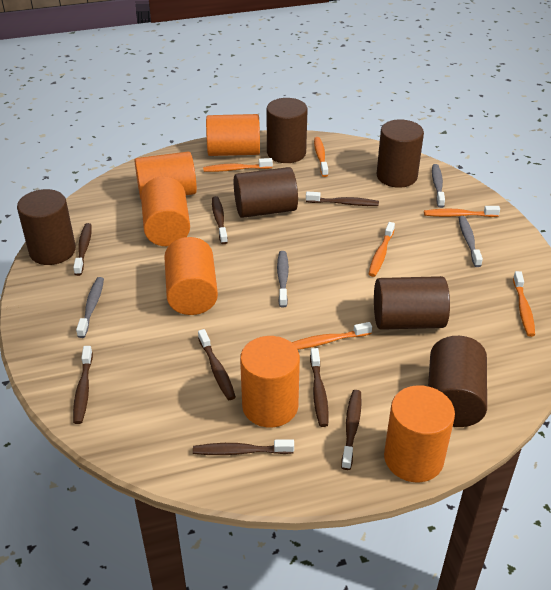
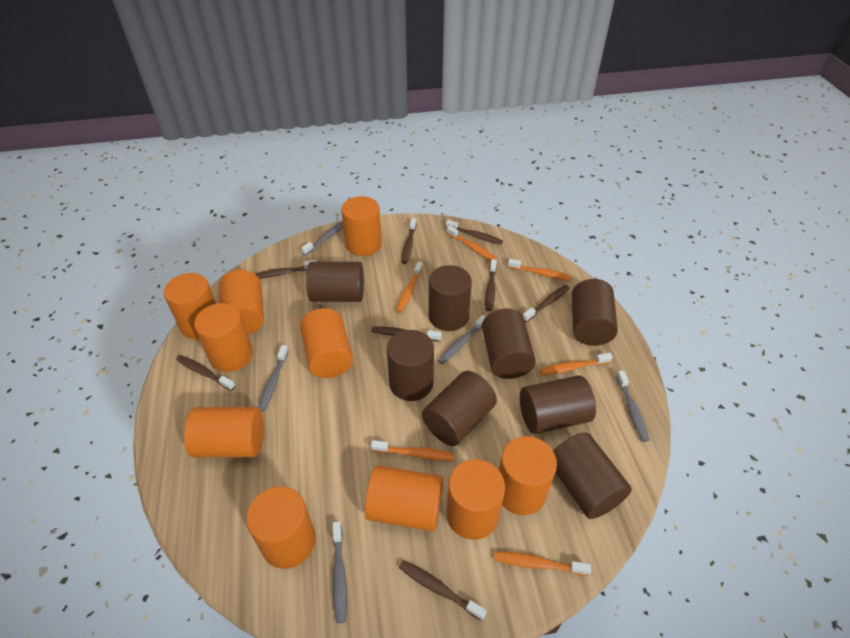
brown cylinder: 6 -> 8
grey toothbrush: 4 -> 5
orange cylinder: 6 -> 10

